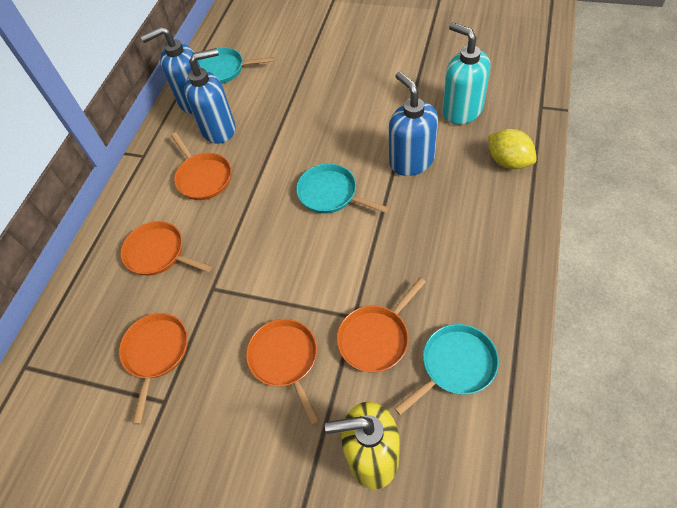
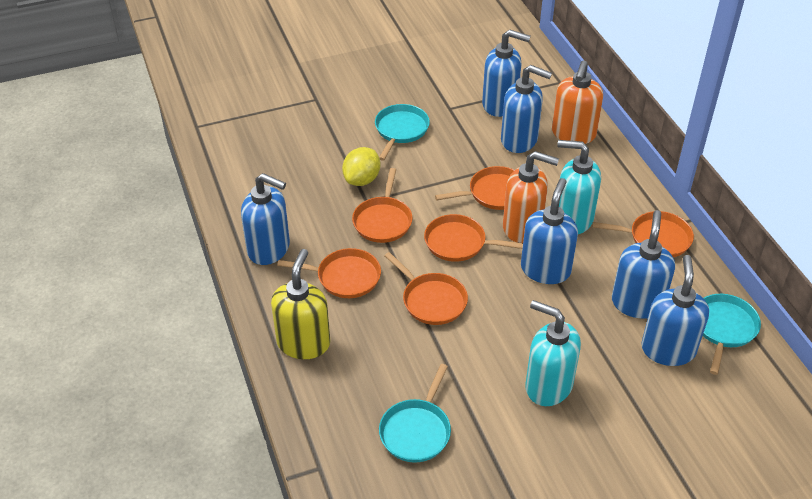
blue soap dispenser: 3 -> 6
orange pan: 5 -> 6
orange soap dispenser: 0 -> 2
turquoise soap dispenser: 1 -> 2

